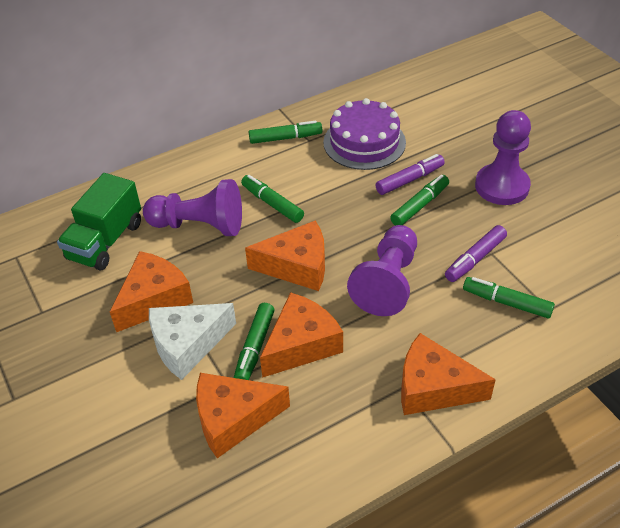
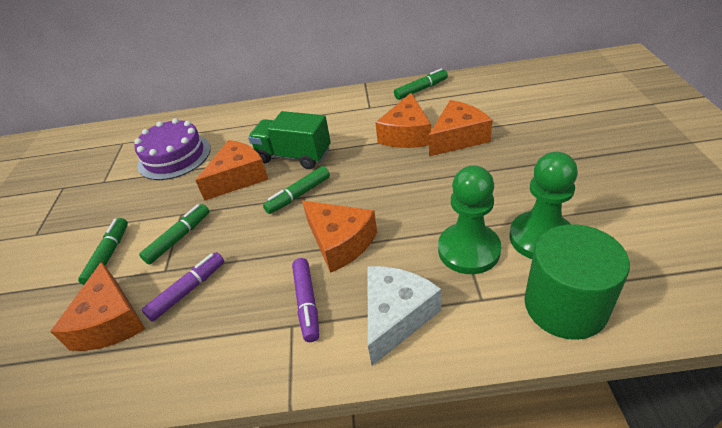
green cylinder: 0 -> 1
green marker: 5 -> 4
green pawn: 0 -> 2
purple pawn: 3 -> 0

